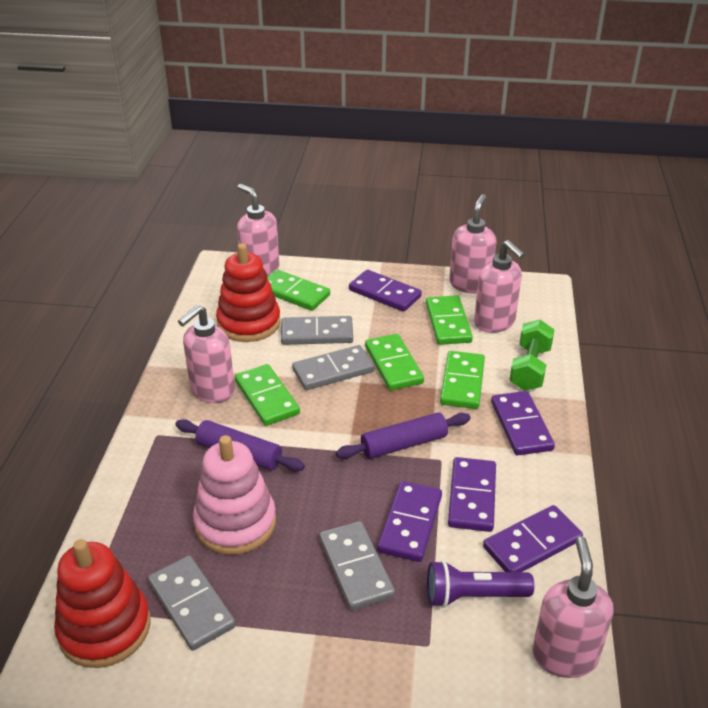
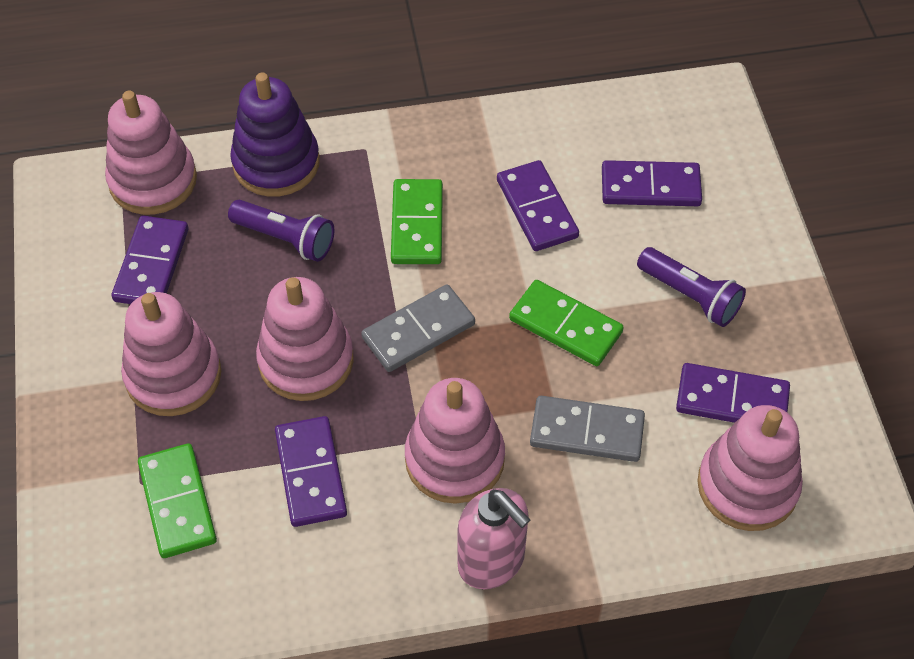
green domino: 5 -> 3
green dumbbell: 1 -> 0
grey domino: 4 -> 2
pink soap dispenser: 5 -> 1
pink stacking toy: 1 -> 5
purple flashlight: 1 -> 2
purple rolling pin: 2 -> 0
purple stacking toy: 0 -> 1
red stacking toy: 2 -> 0

